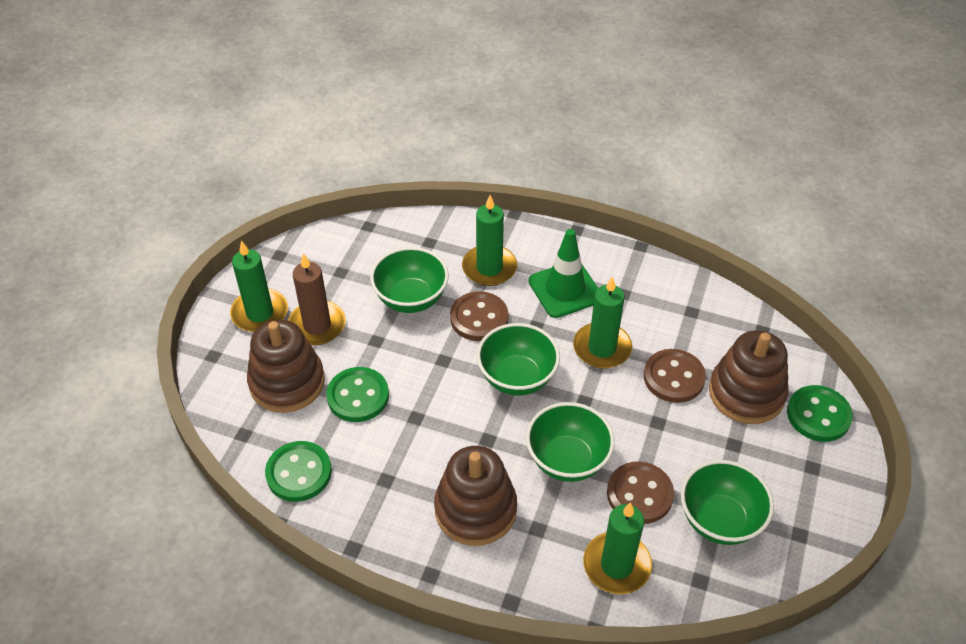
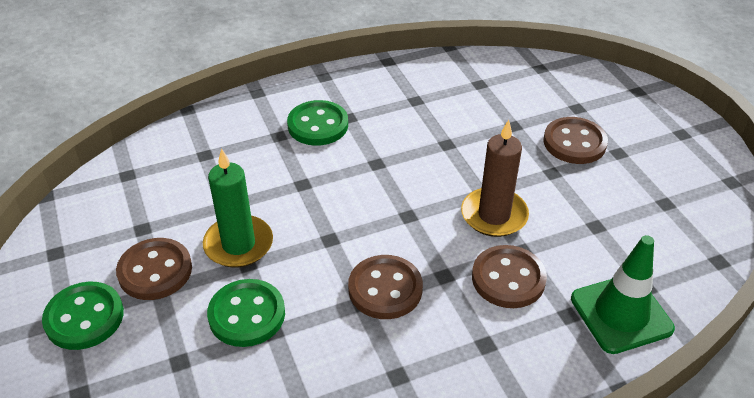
brown button: 3 -> 4
brown stacking toy: 3 -> 0
green bowl: 4 -> 0
green candle: 4 -> 1

